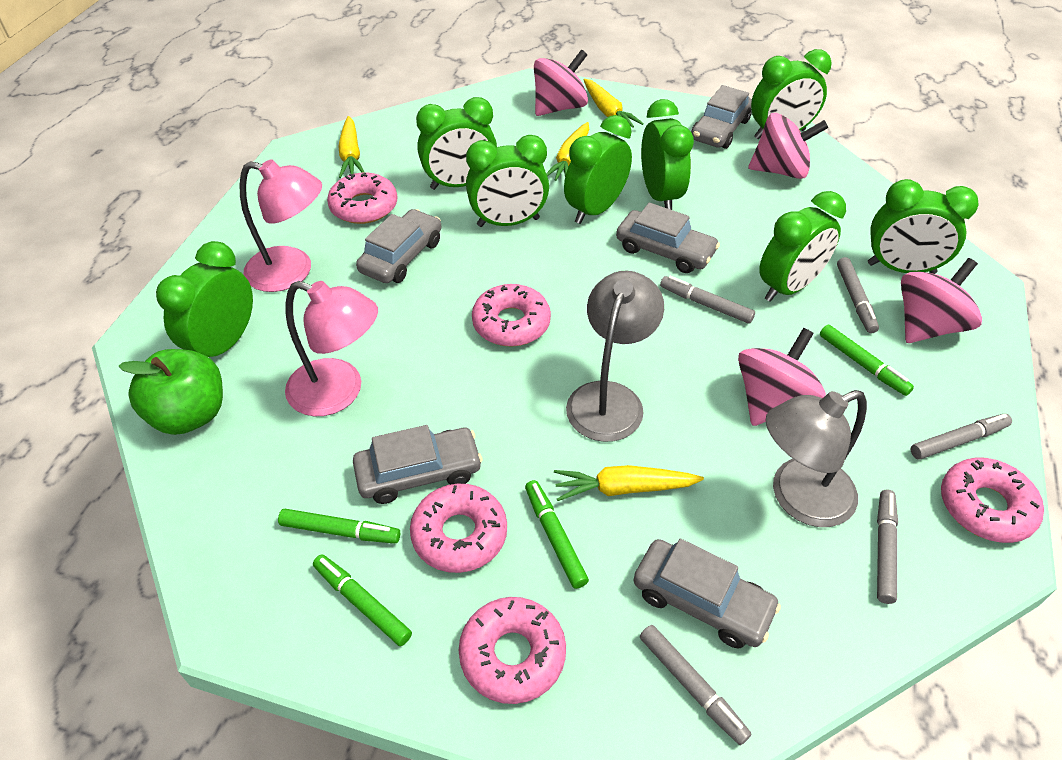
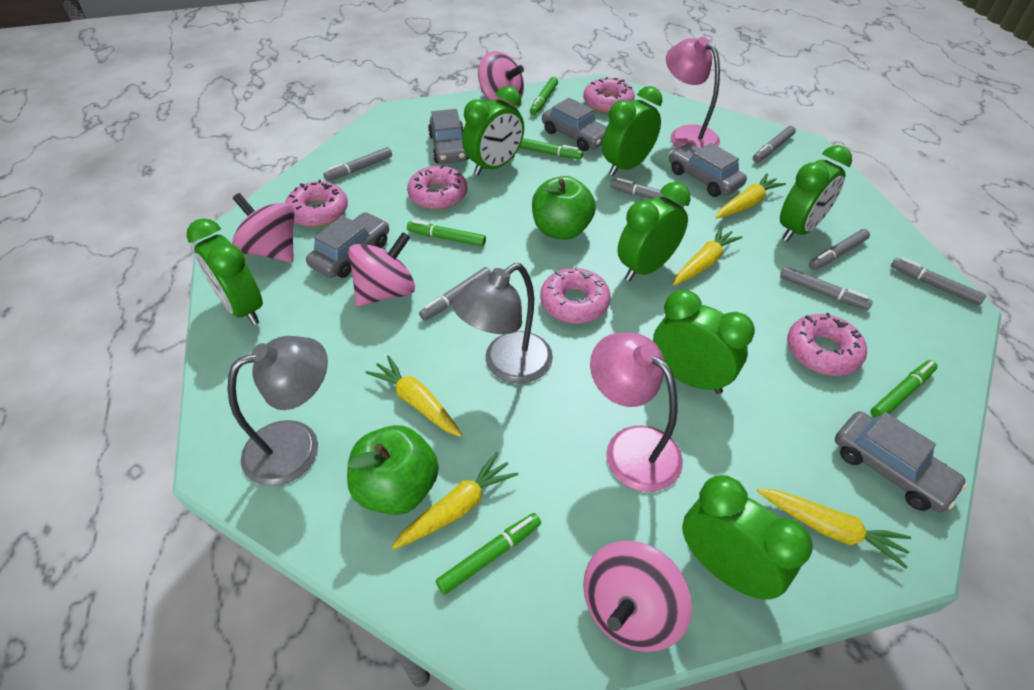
green apple: 1 -> 2
green clock: 8 -> 7
green marker: 4 -> 5
grey marker: 5 -> 7
yellow carrot: 4 -> 5

